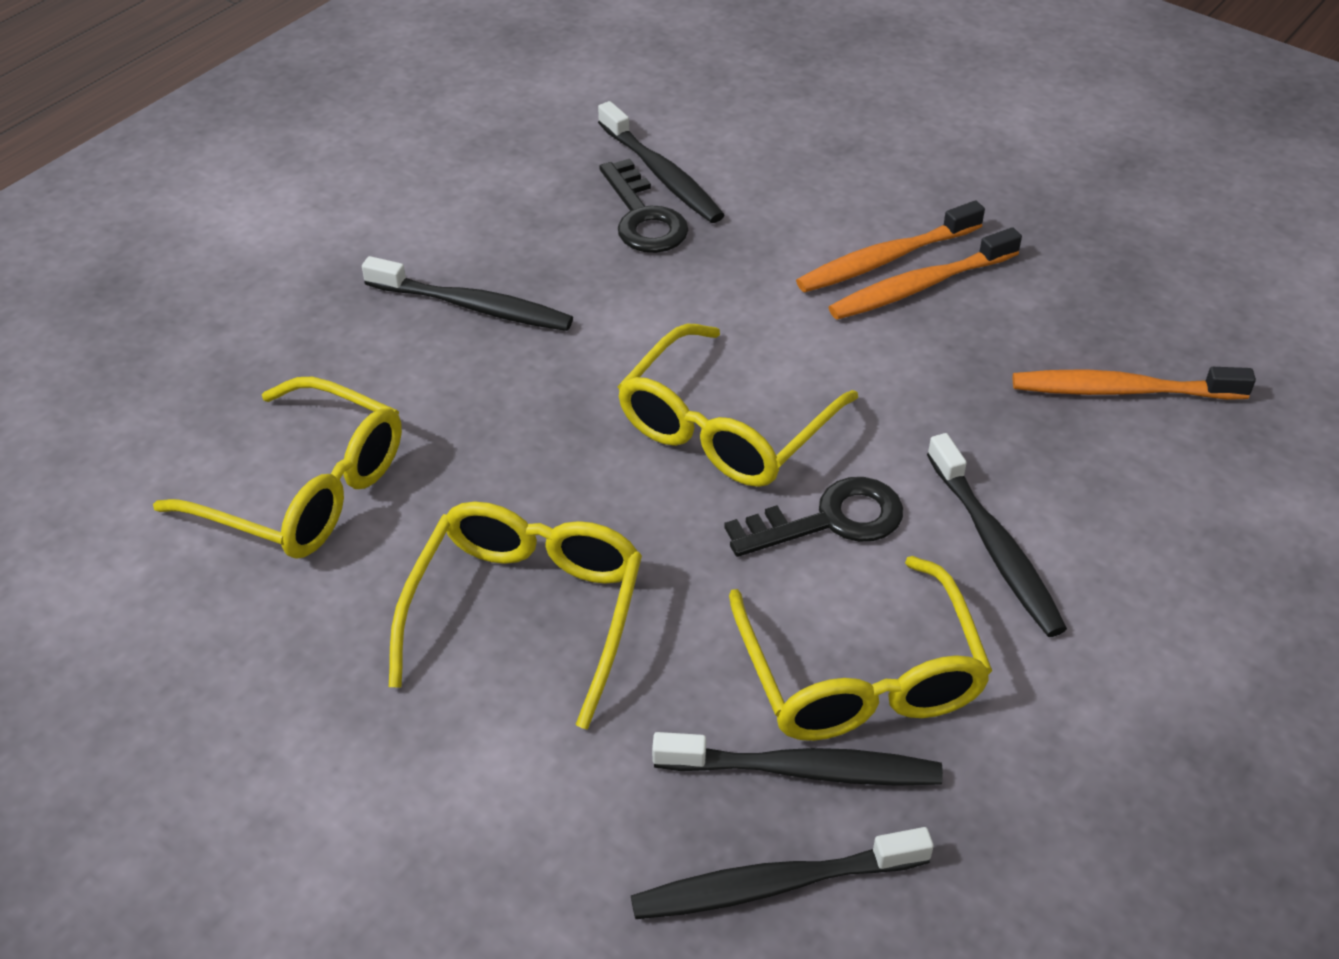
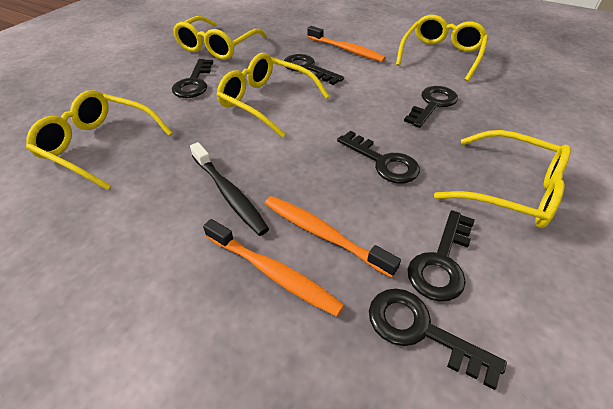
black key: 2 -> 6
black toothbrush: 5 -> 1
yellow glasses: 4 -> 5

